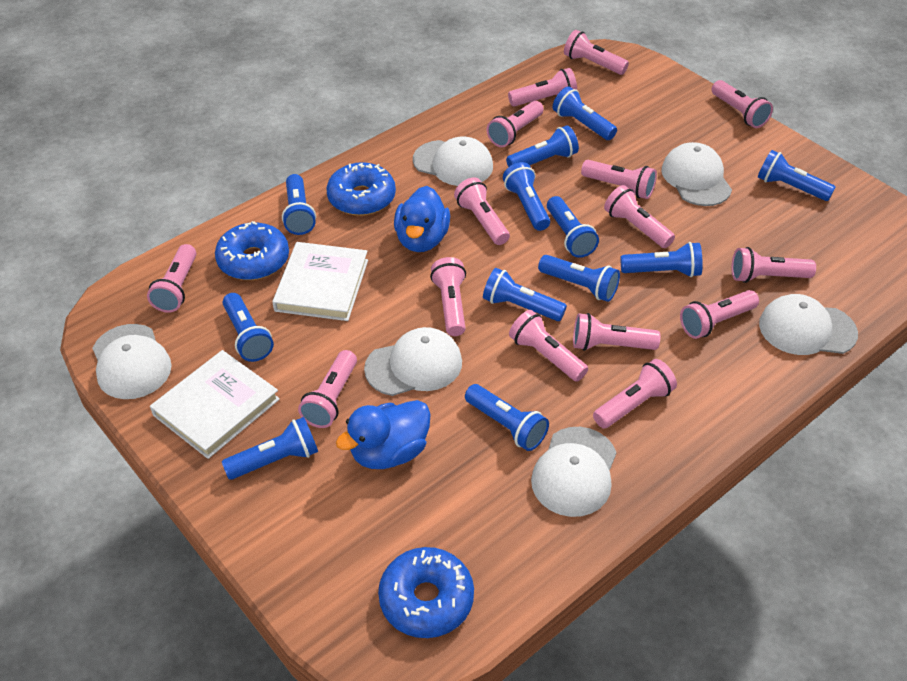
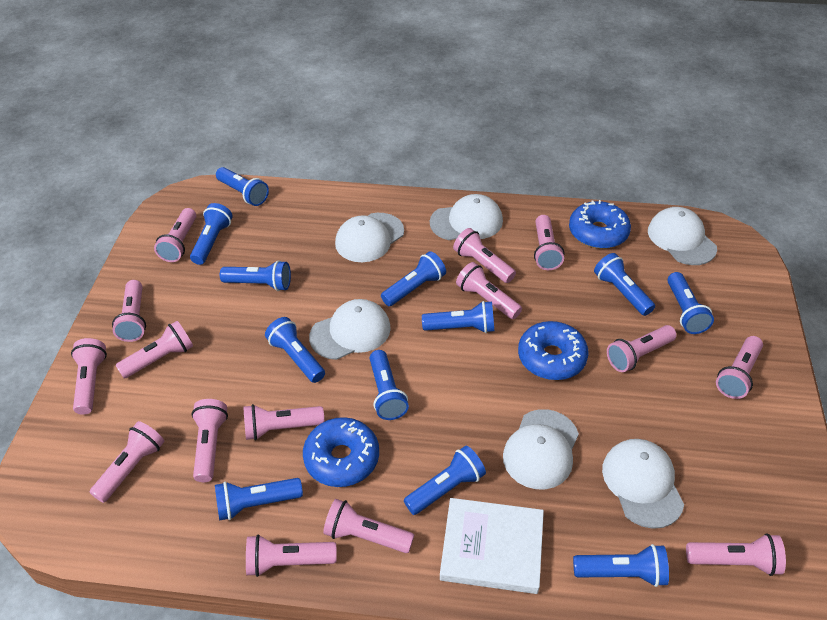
blue duck: 2 -> 0
white book: 2 -> 1

